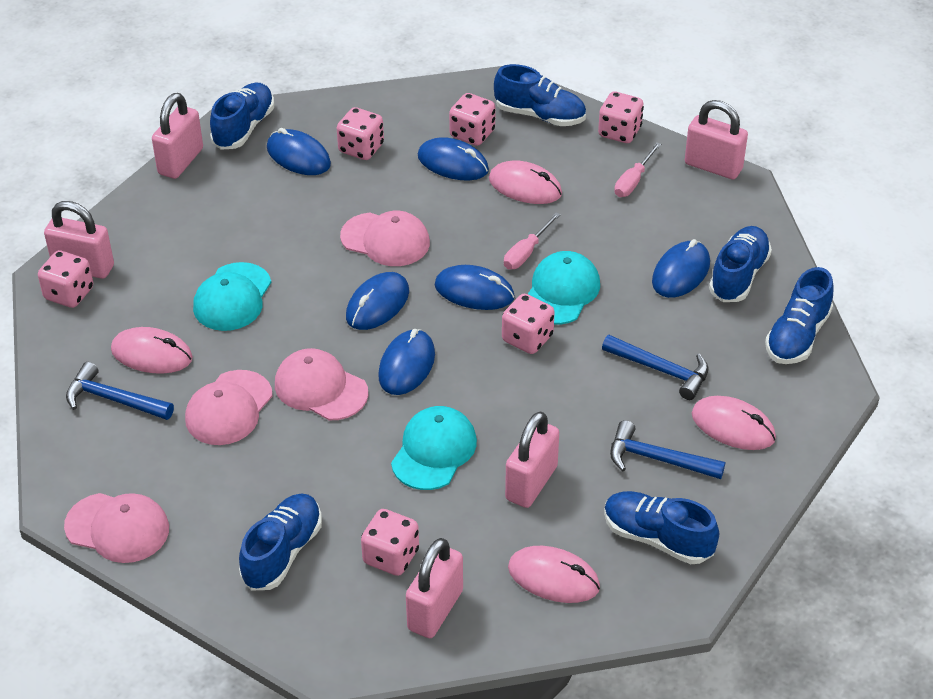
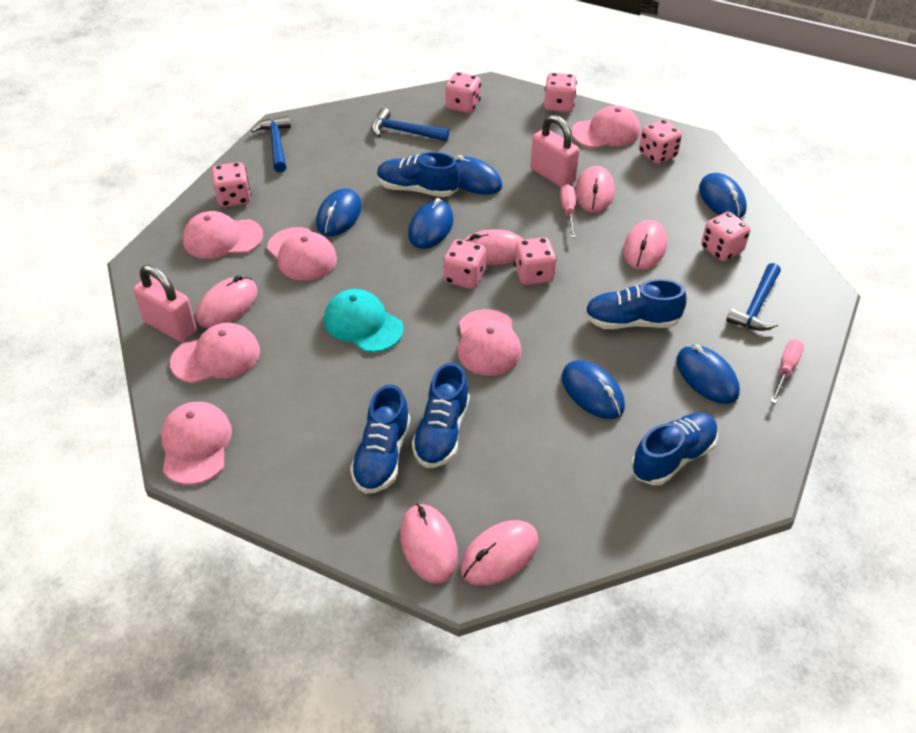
blue shoe: 6 -> 5
pink cap: 4 -> 6
pink dice: 6 -> 7
pink mouse: 4 -> 6
pink padlock: 5 -> 2
turquoise cap: 3 -> 1

